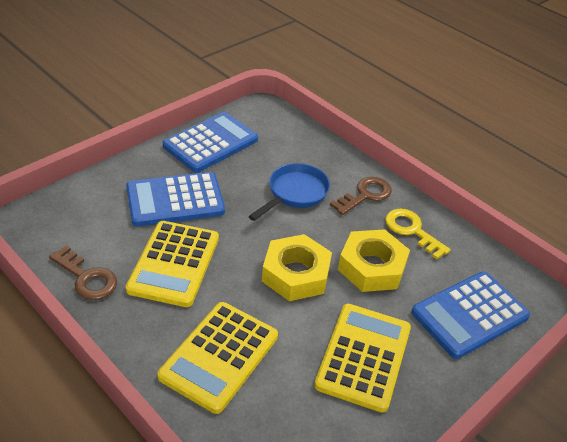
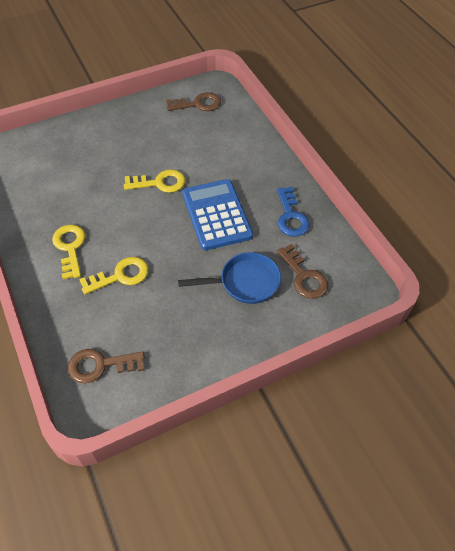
blue calculator: 3 -> 1
blue key: 0 -> 1
brown key: 2 -> 3
yellow calculator: 3 -> 0
yellow key: 1 -> 3
yellow nut: 2 -> 0

